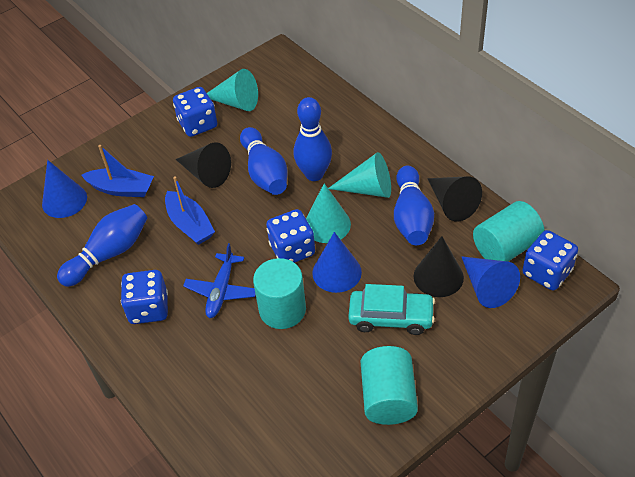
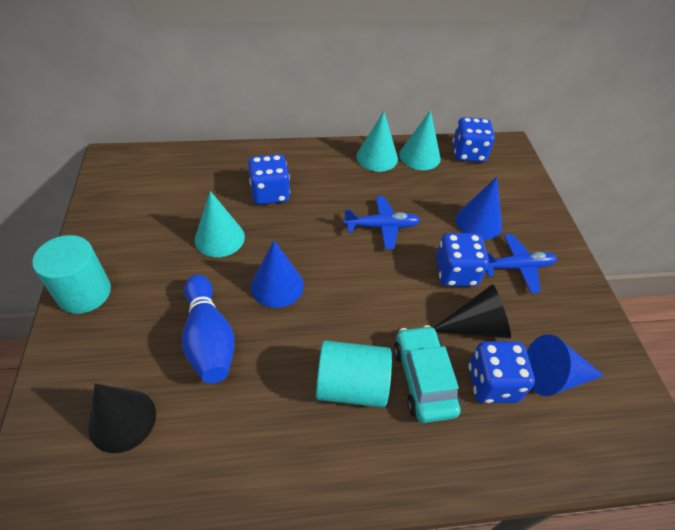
black cone: 3 -> 2
blue boat: 2 -> 0
blue bowling pin: 4 -> 1
blue plane: 1 -> 2
turquoise cylinder: 3 -> 2

